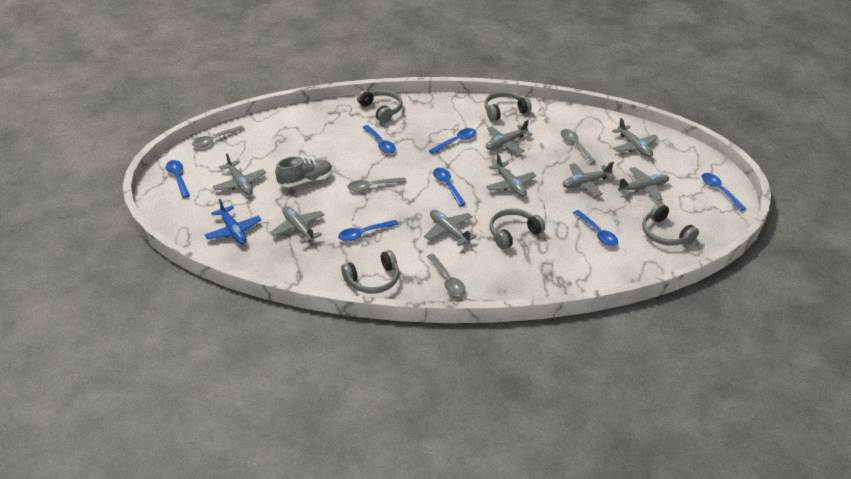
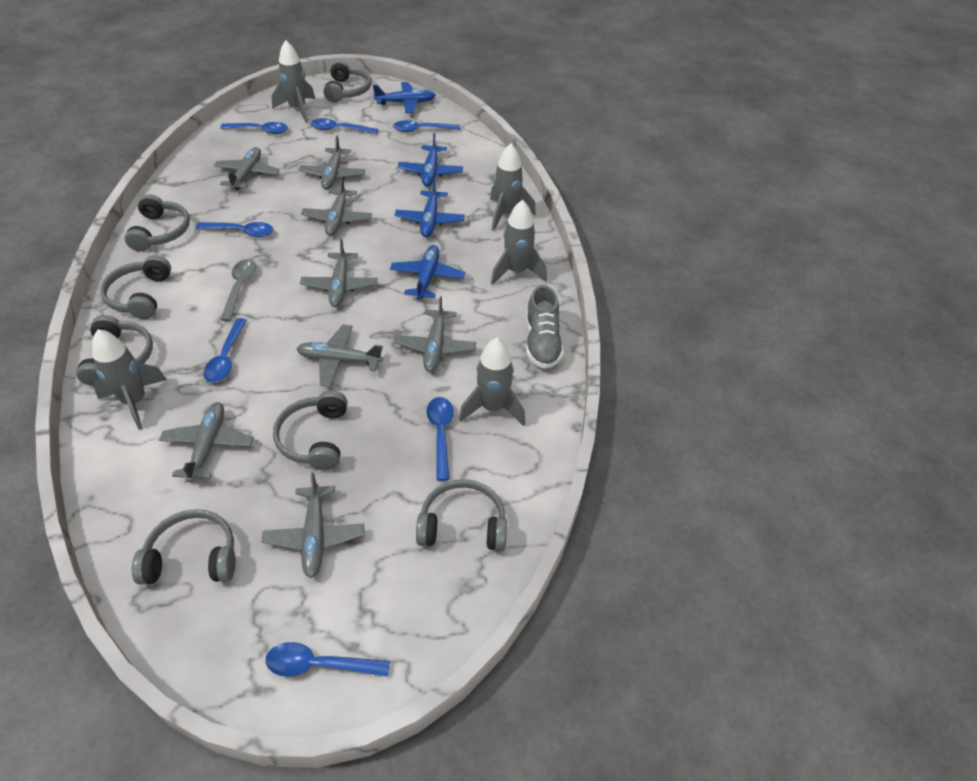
blue plane: 1 -> 4
grey headphones: 5 -> 7
grey rocket: 0 -> 5
grey spoon: 4 -> 1

